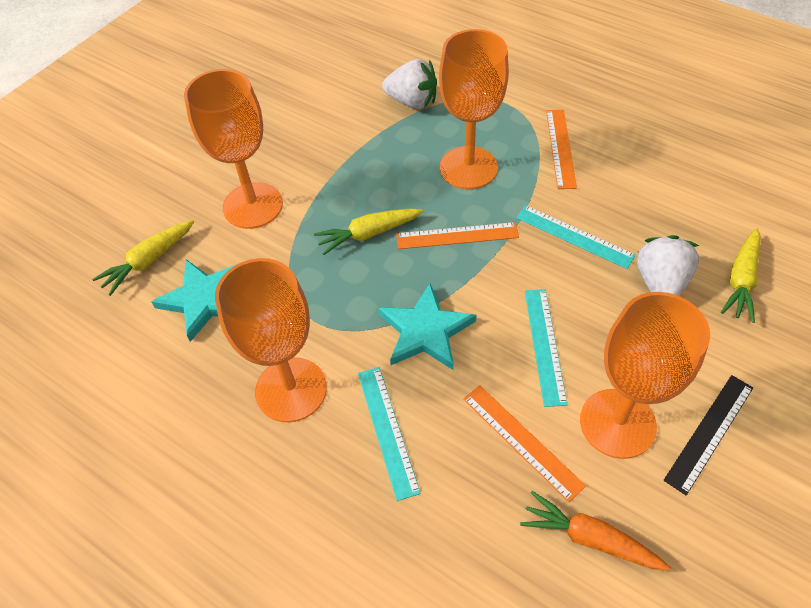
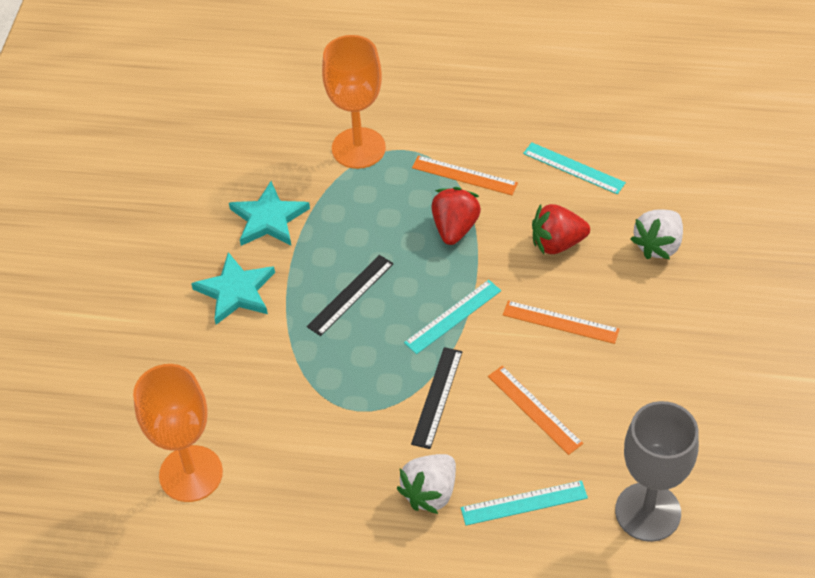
black ruler: 1 -> 2
grey goblet: 0 -> 1
orange carrot: 1 -> 0
orange goblet: 4 -> 2
red strawberry: 0 -> 2
yellow carrot: 3 -> 0

